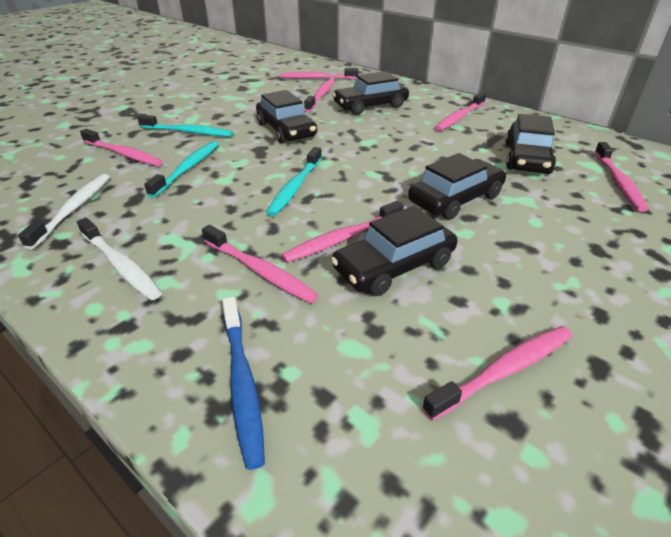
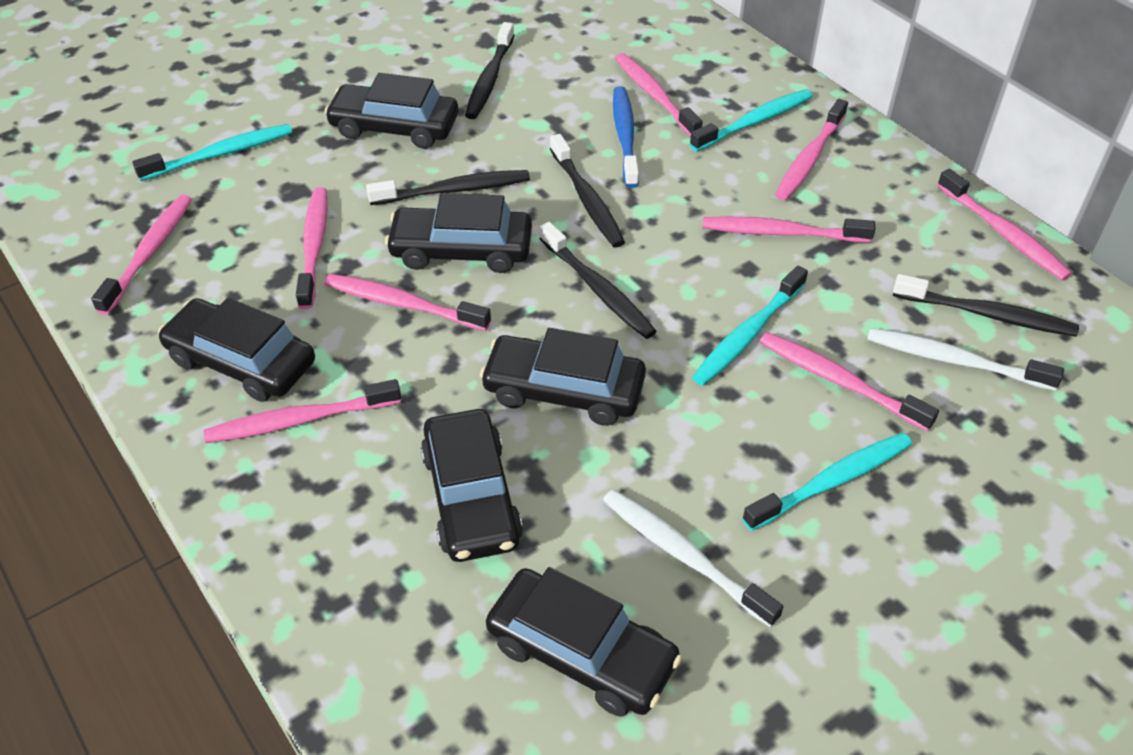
black car: 5 -> 6
black toothbrush: 0 -> 5
pink toothbrush: 8 -> 9
turquoise toothbrush: 3 -> 4

